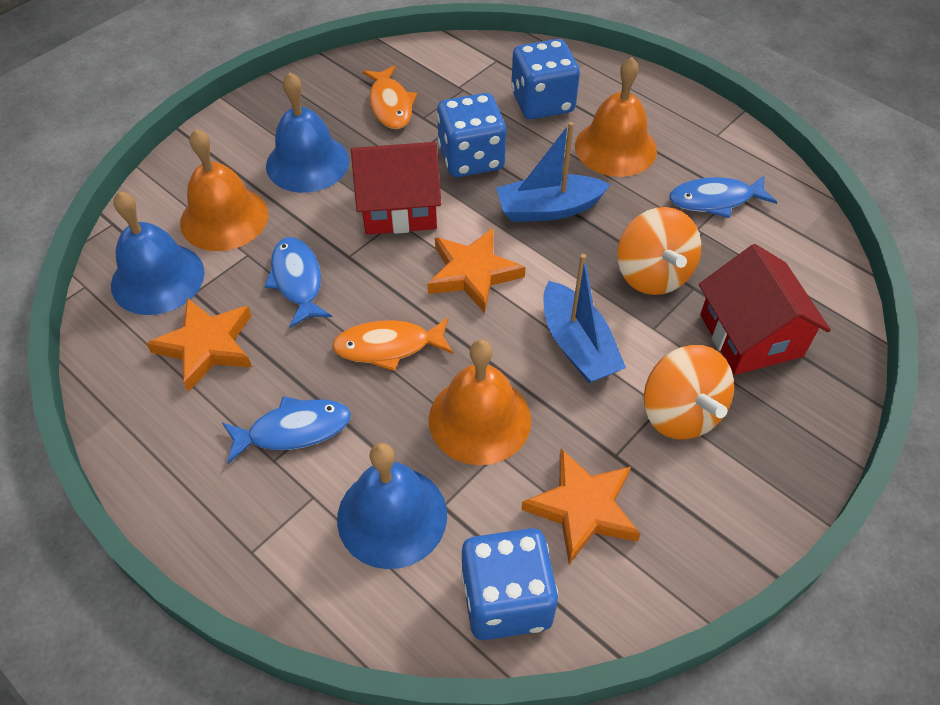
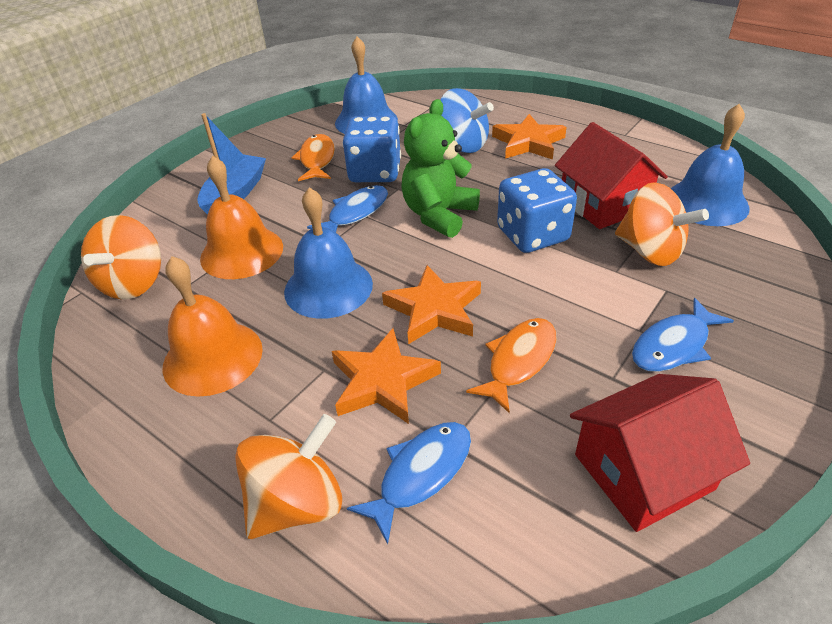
blue boat: 2 -> 1
blue dice: 3 -> 2
blue spinning top: 0 -> 1
green teddy bear: 0 -> 1
orange bell: 3 -> 2
orange spinning top: 2 -> 3

